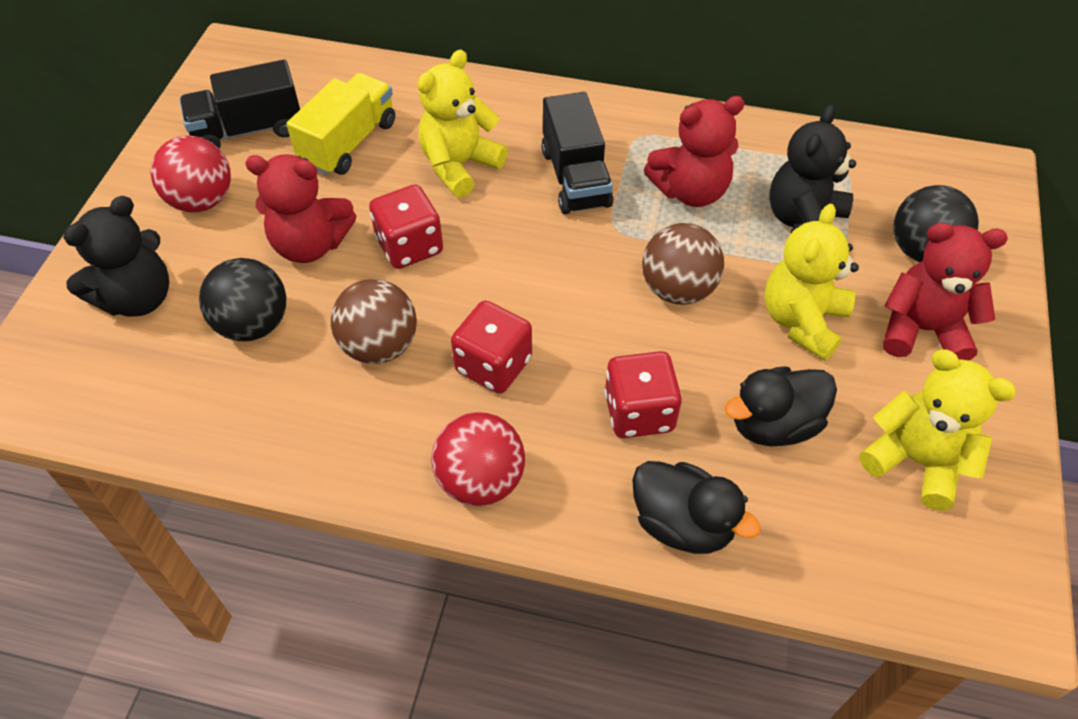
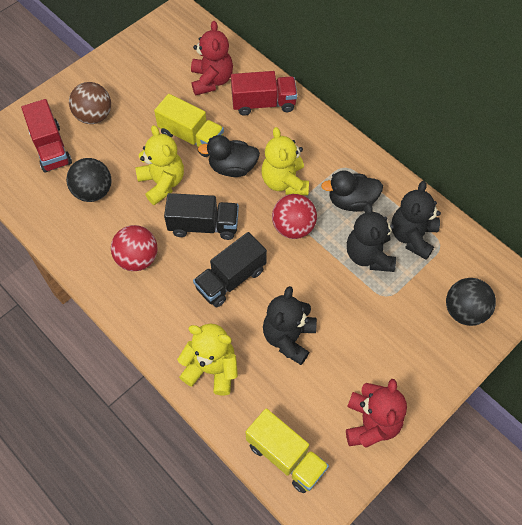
black teddy bear: 2 -> 3
brown ball: 2 -> 1
red dice: 3 -> 0
red teddy bear: 3 -> 2
red truck: 0 -> 2
yellow truck: 1 -> 2

